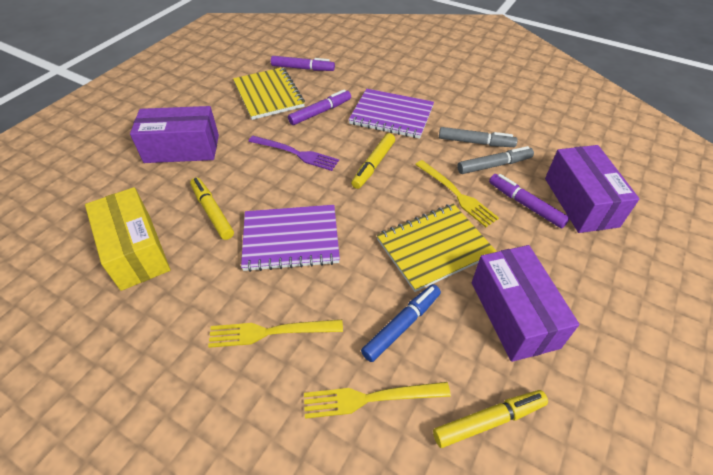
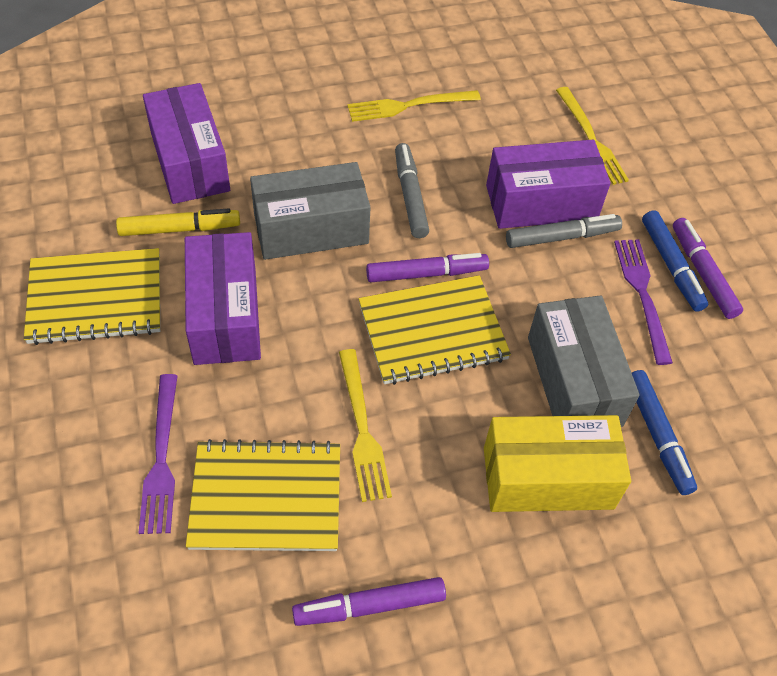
blue marker: 1 -> 2
grey box: 0 -> 2
purple fork: 1 -> 2
purple notebook: 2 -> 0
yellow marker: 3 -> 1
yellow notebook: 2 -> 3

